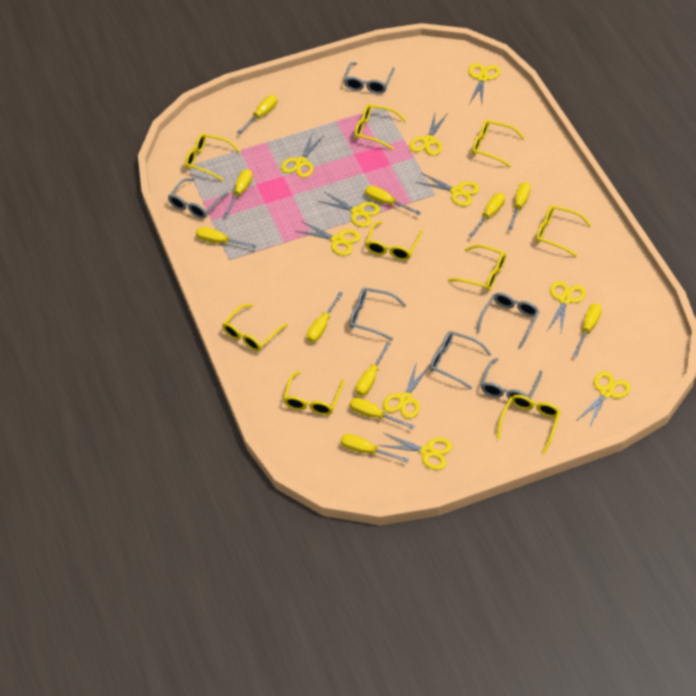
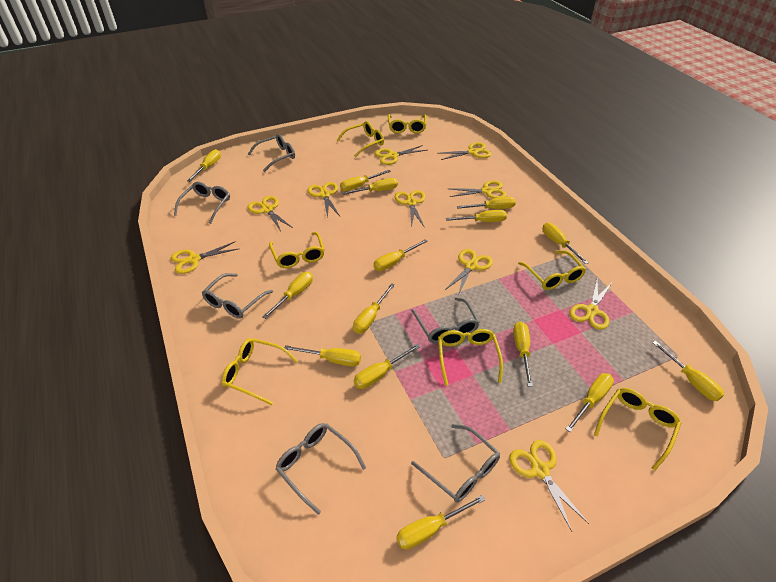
yellow glasses: 9 -> 7
yellow screwdriver: 11 -> 15

